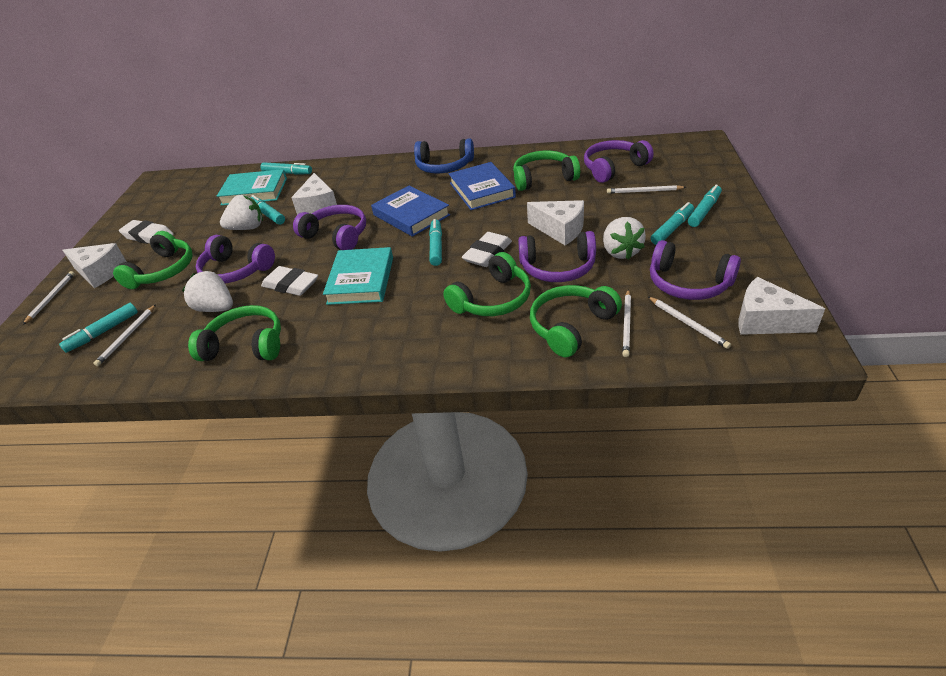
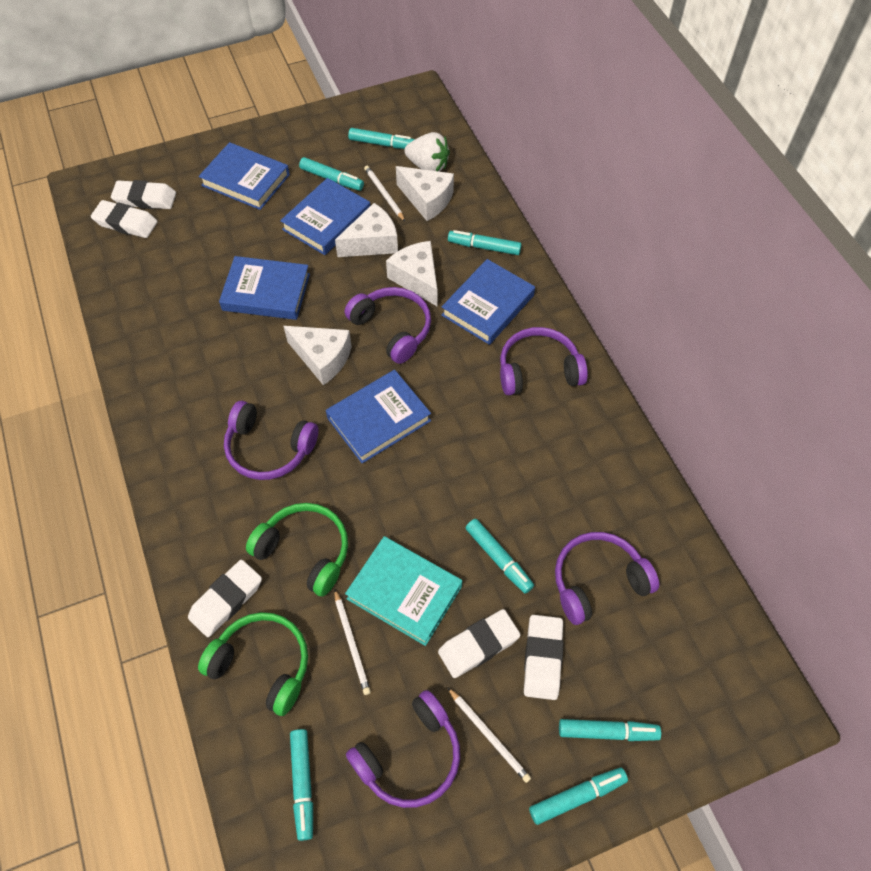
blue book: 2 -> 5
blue headphones: 1 -> 0
green headphones: 5 -> 2
turquoise book: 2 -> 1
turquoise marker: 6 -> 7
white eraser: 3 -> 5
white pencil: 5 -> 3
white strawberry: 3 -> 1

